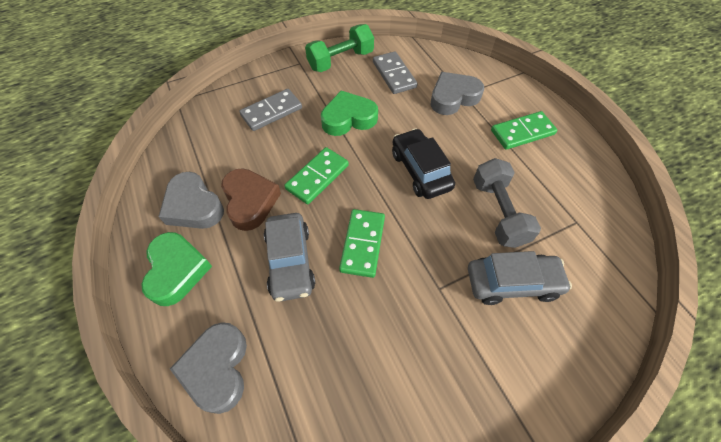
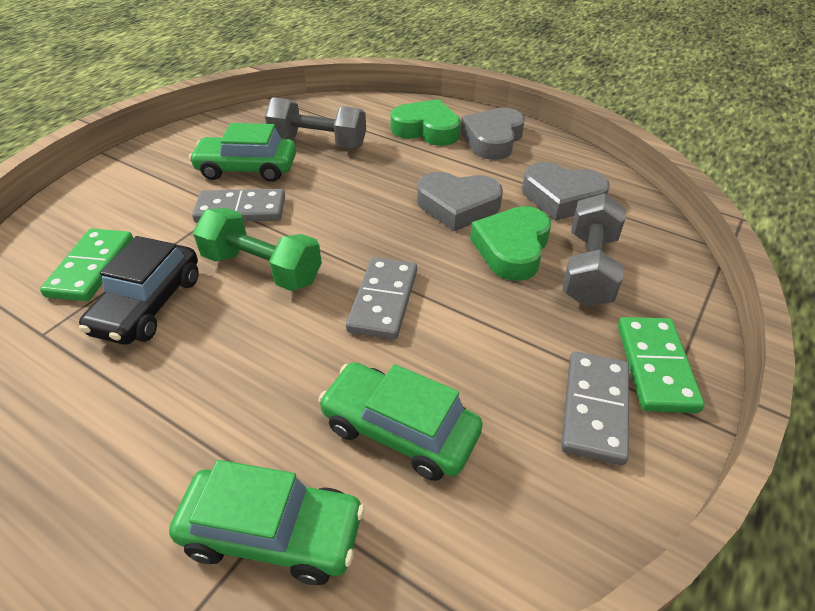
brown heart: 1 -> 0
green car: 0 -> 3
green domino: 3 -> 2
grey car: 2 -> 0
grey domino: 2 -> 3
grey dumbbell: 1 -> 2

